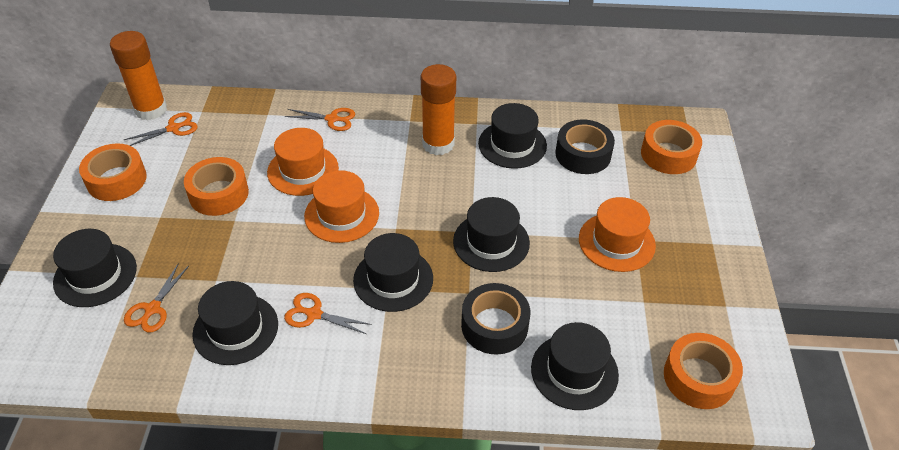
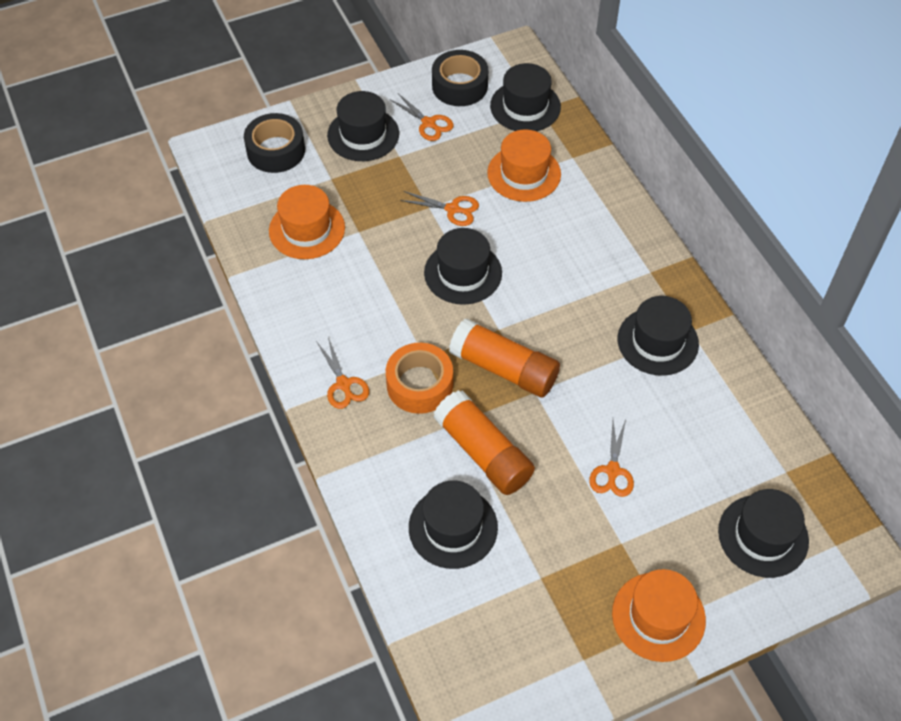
orange tape: 4 -> 1

